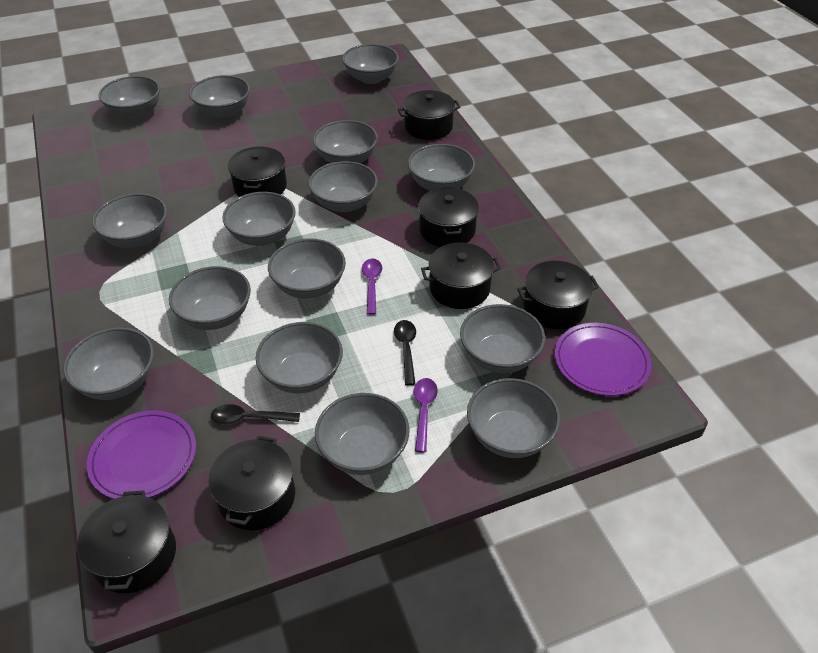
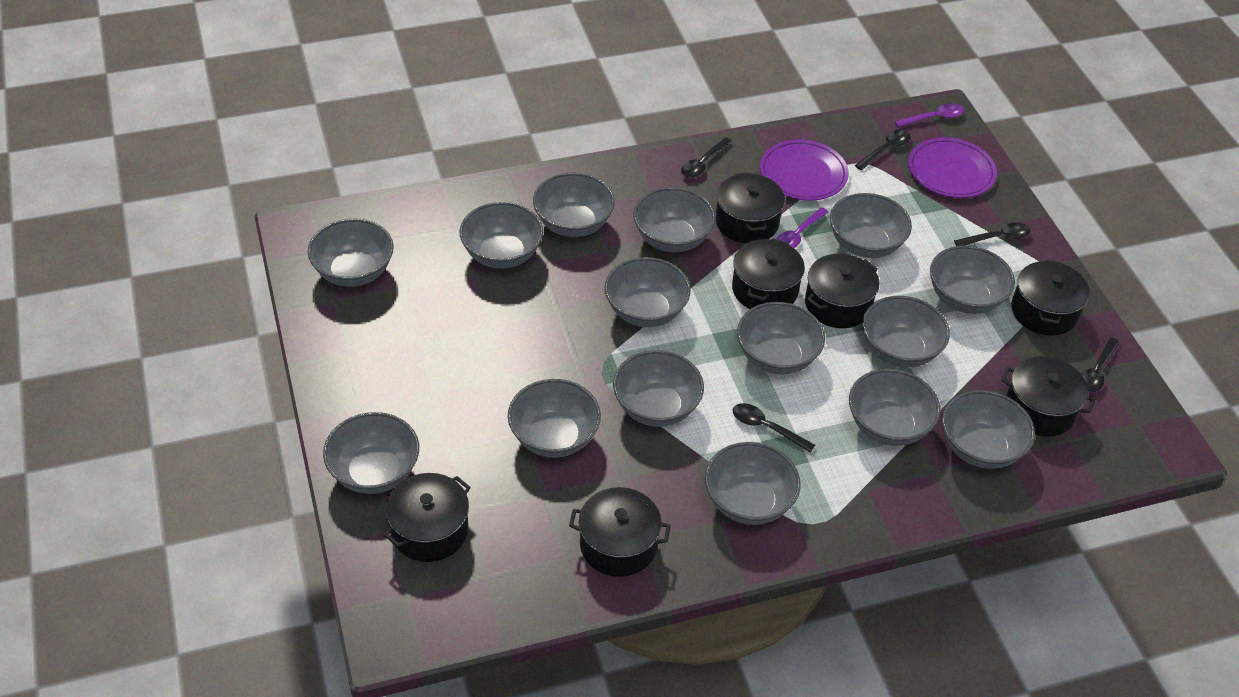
black spoon: 2 -> 5

